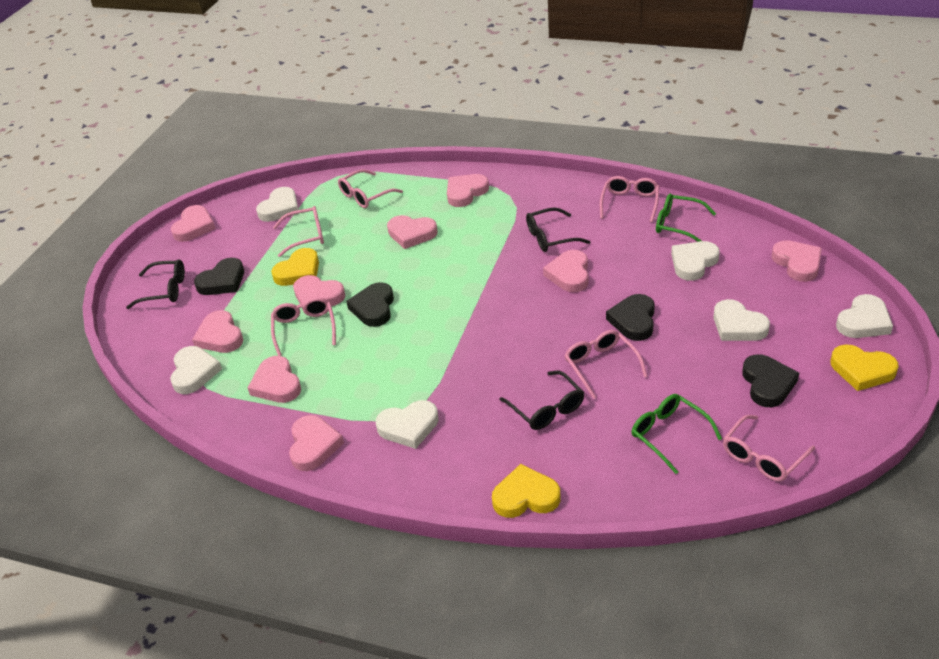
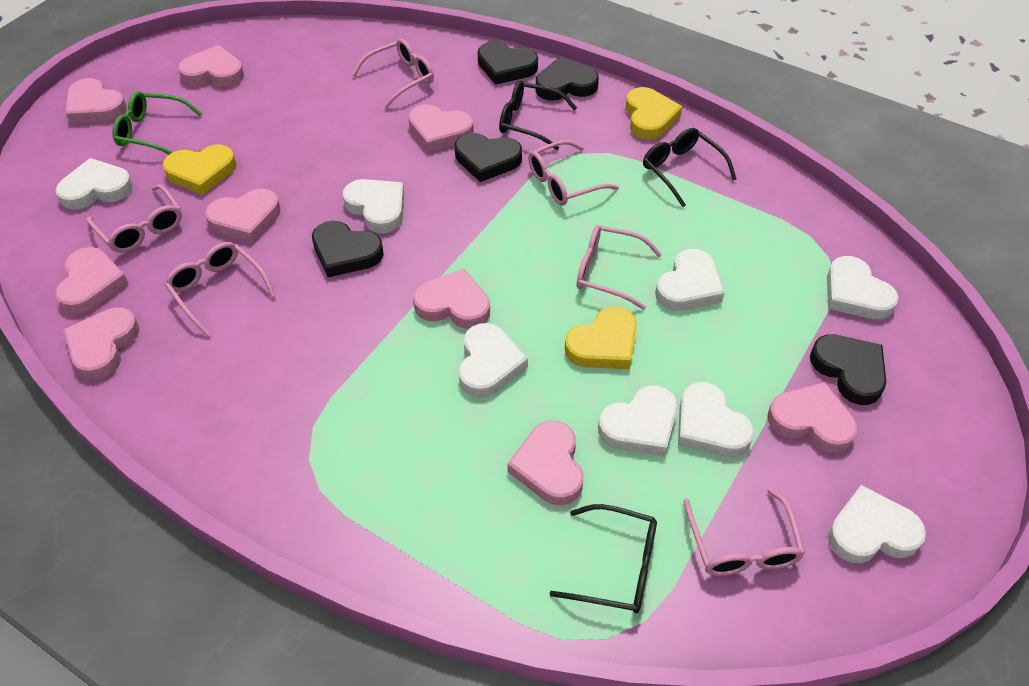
black heart: 4 -> 5
green glasses: 2 -> 1
white heart: 6 -> 8

